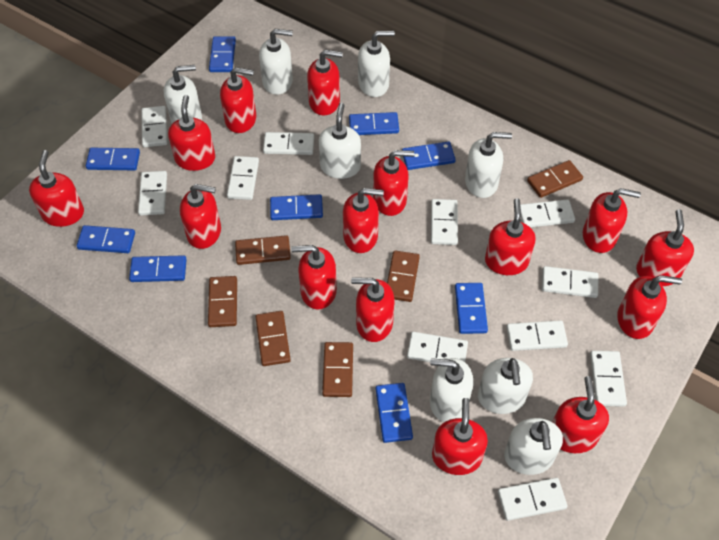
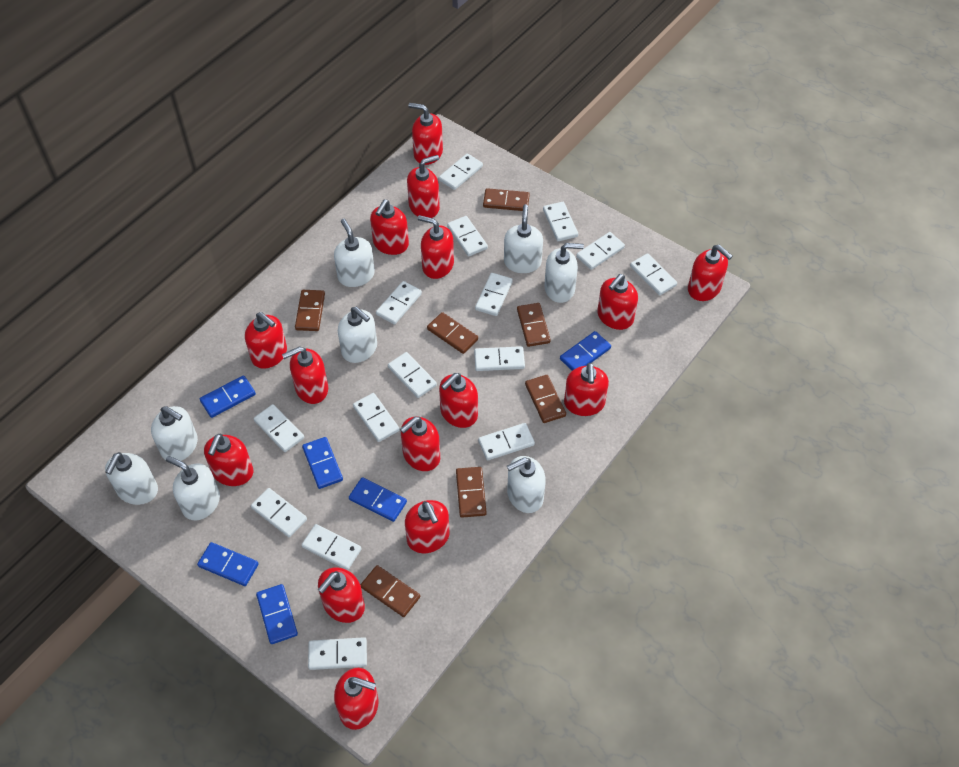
blue domino: 9 -> 6
brown domino: 6 -> 7
white domino: 11 -> 15

